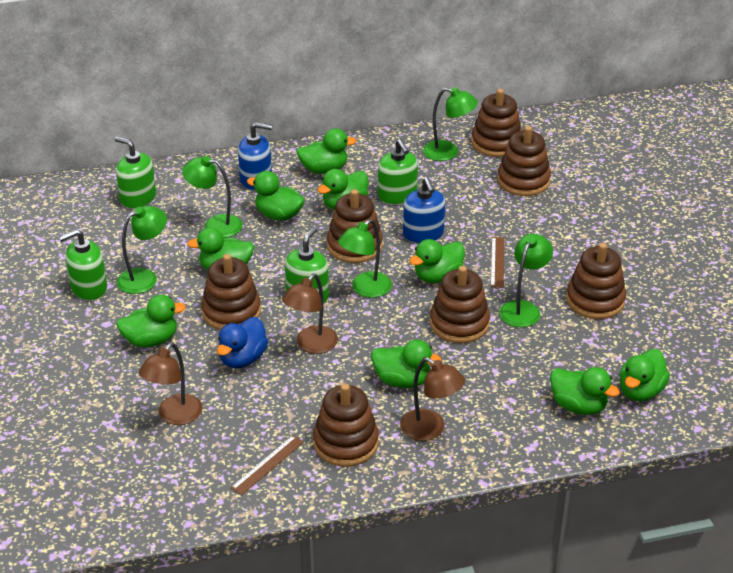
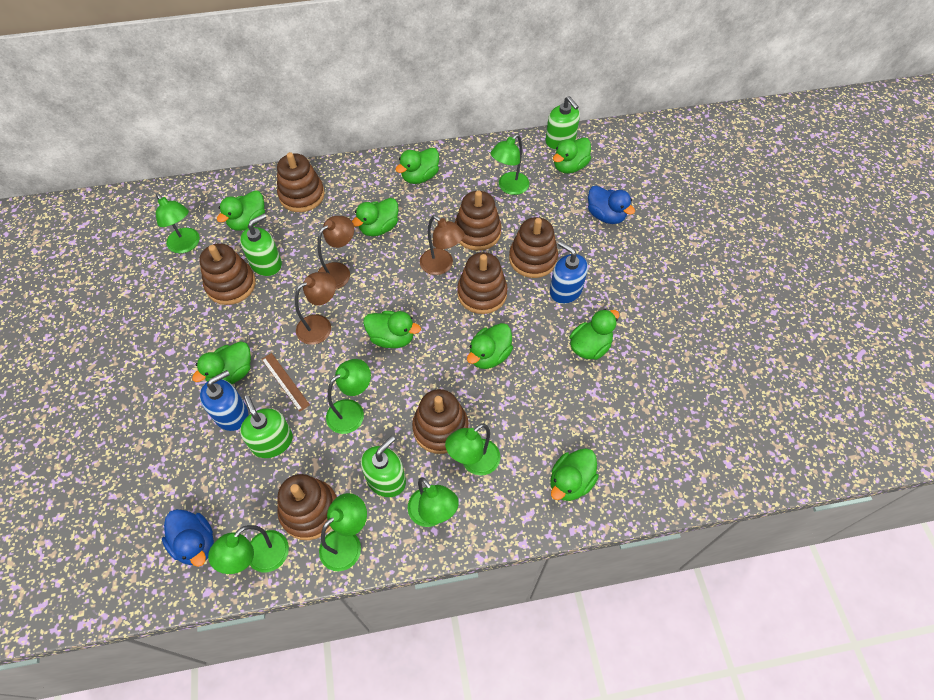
blue duck: 1 -> 2
brown ruler: 2 -> 1
green lamp: 5 -> 7

